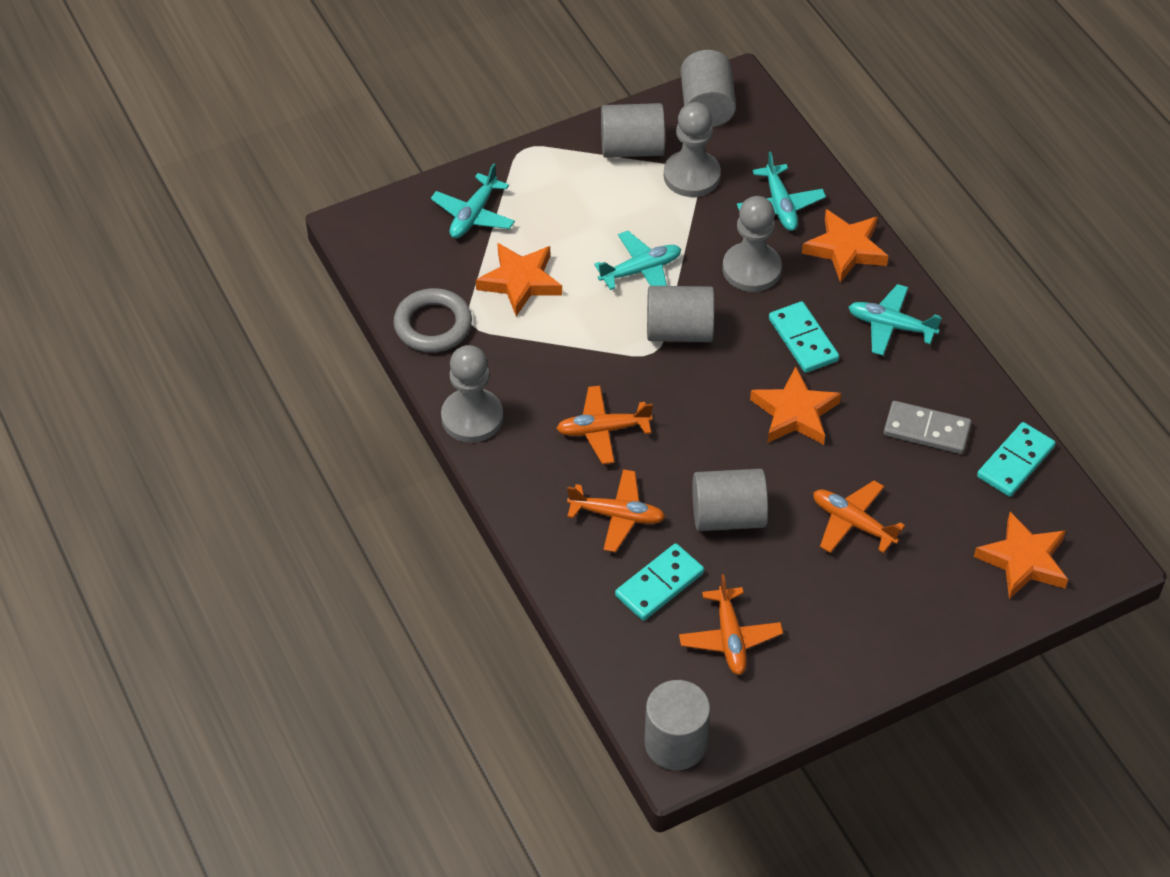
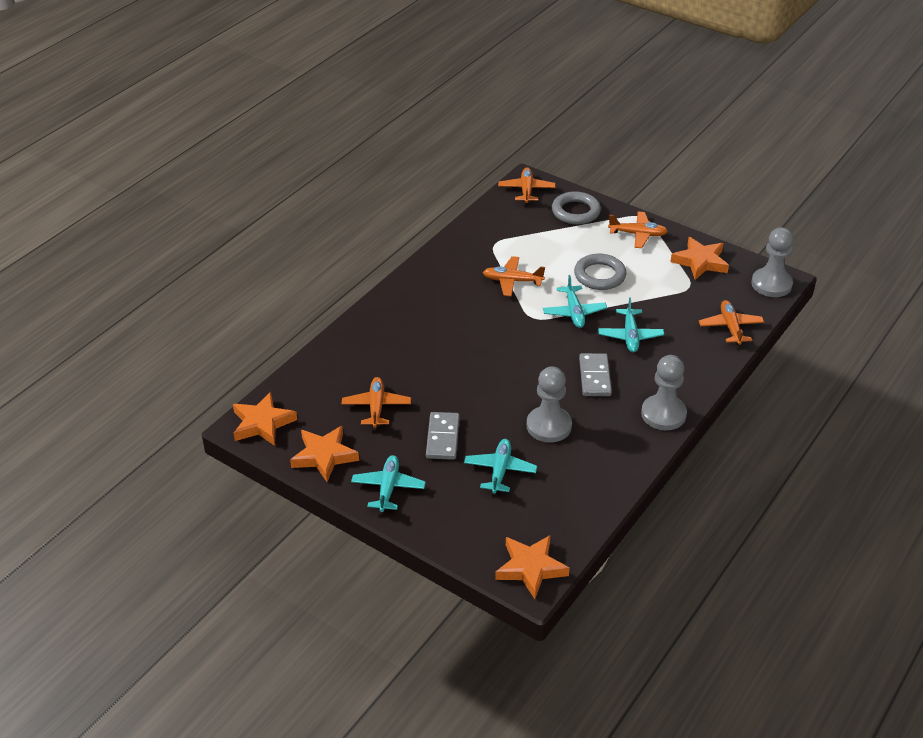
grey cylinder: 5 -> 0
grey domino: 1 -> 2
grey ring: 1 -> 2
orange plane: 4 -> 5
turquoise domino: 3 -> 0

